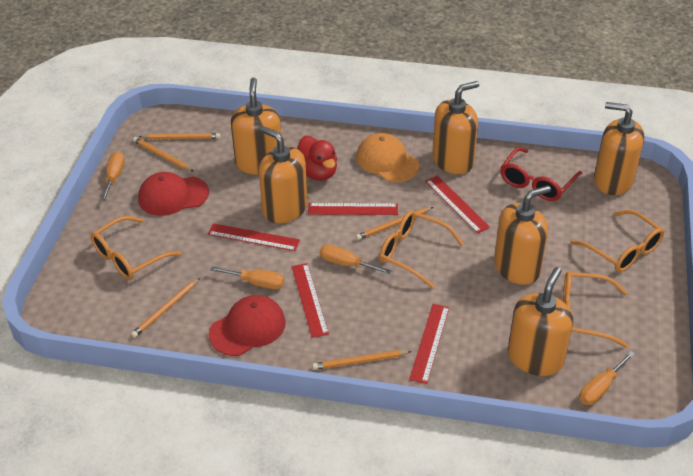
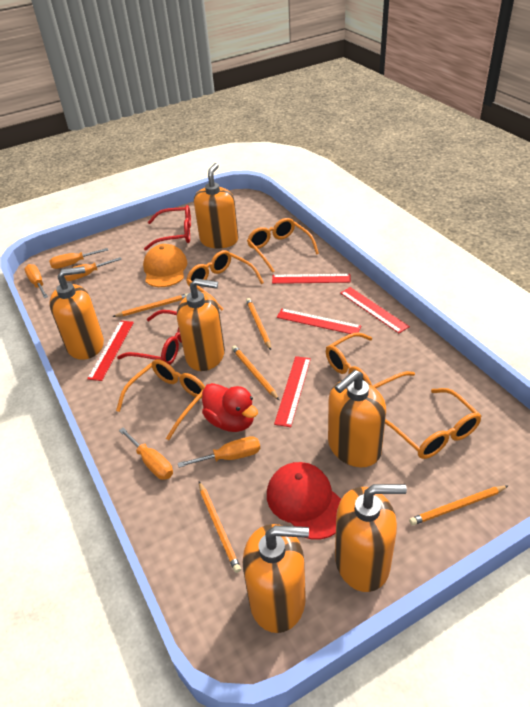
orange glasses: 4 -> 5
orange screwdriver: 4 -> 5
red cap: 2 -> 1
red glasses: 1 -> 2

